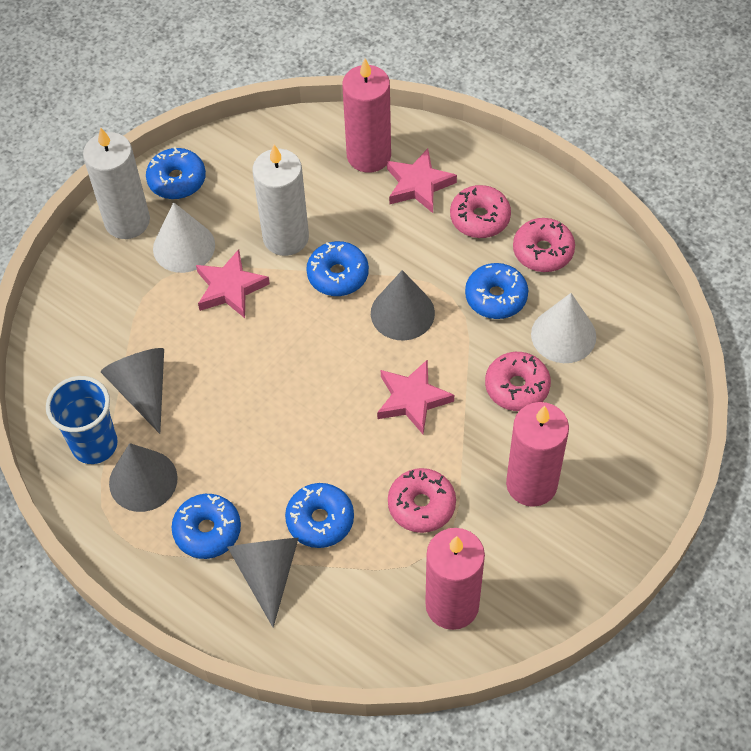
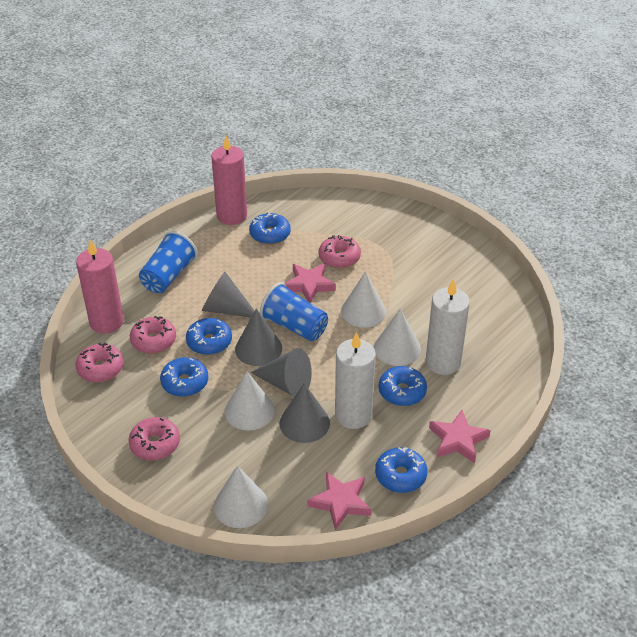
blue cup: 1 -> 2
pink candle: 3 -> 2
white cone: 2 -> 4

